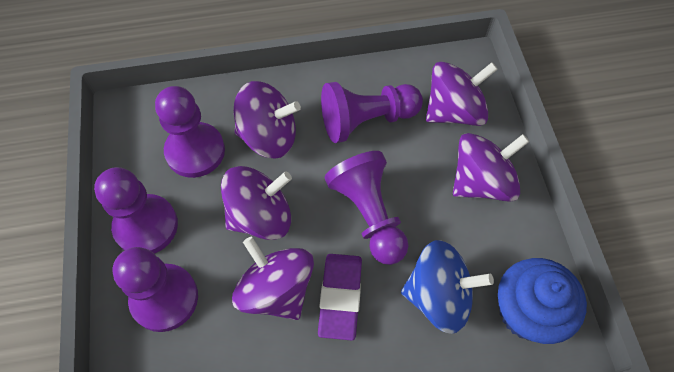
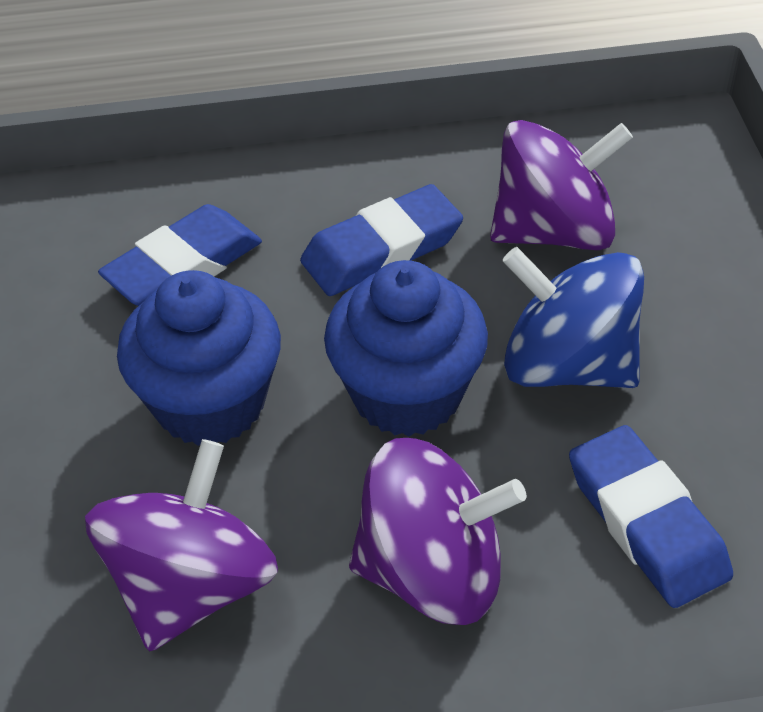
blue cupcake: 1 -> 2
blue eraser: 0 -> 3
purple eraser: 1 -> 0
purple pawn: 5 -> 0
purple spinning top: 5 -> 3

